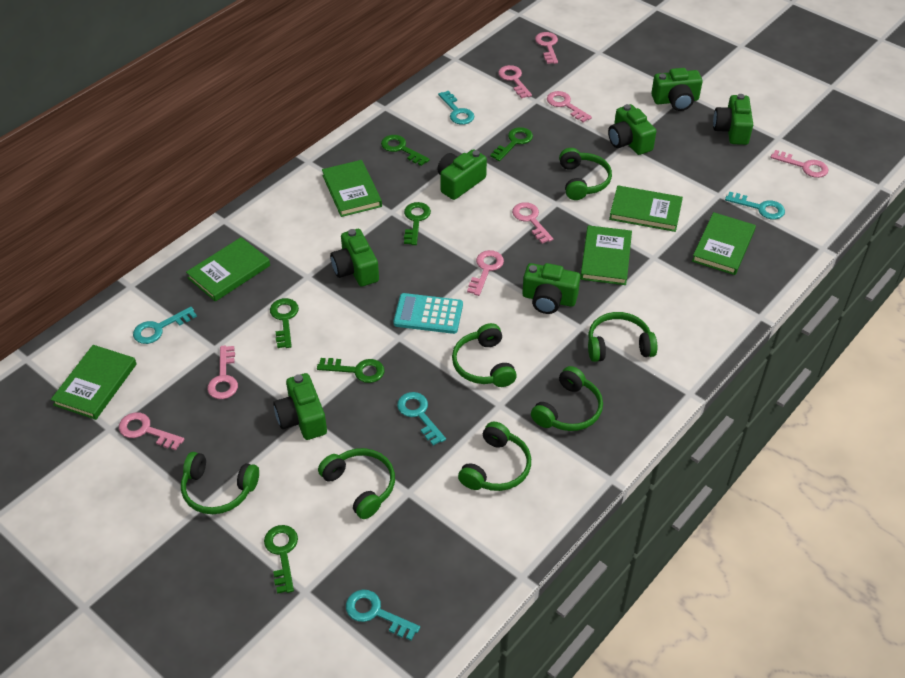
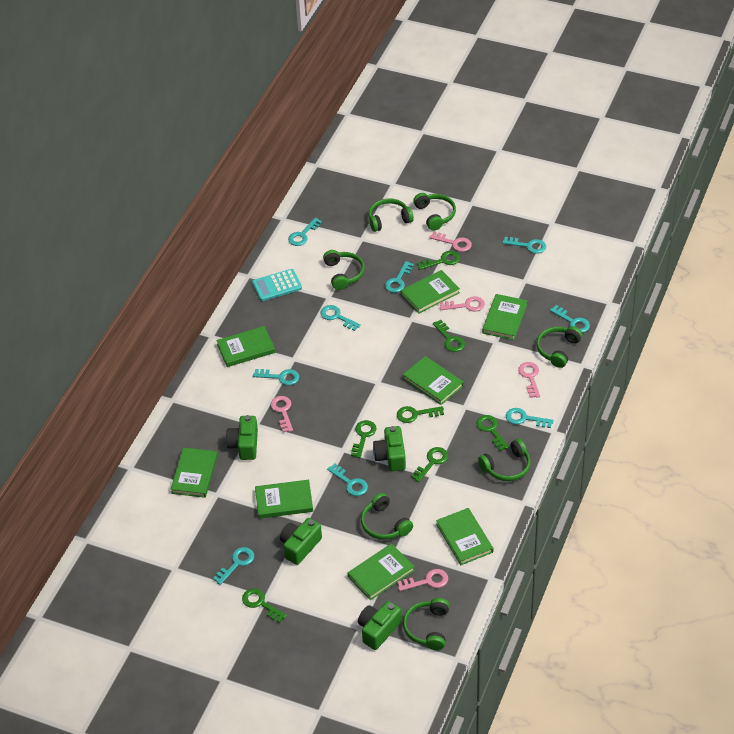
green book: 6 -> 8
green camera: 7 -> 4
green key: 6 -> 7
pink key: 8 -> 5
turquoise key: 5 -> 9

